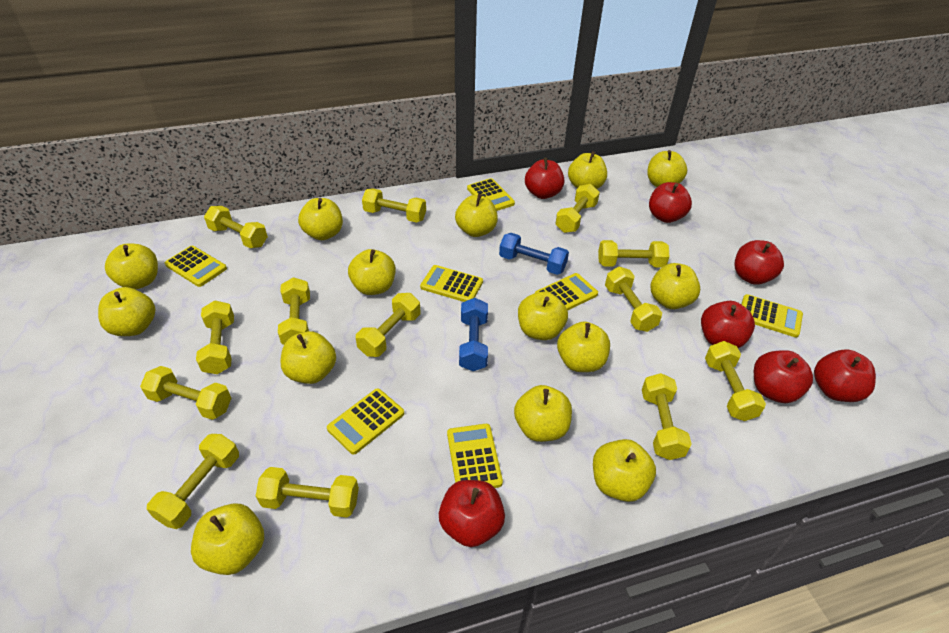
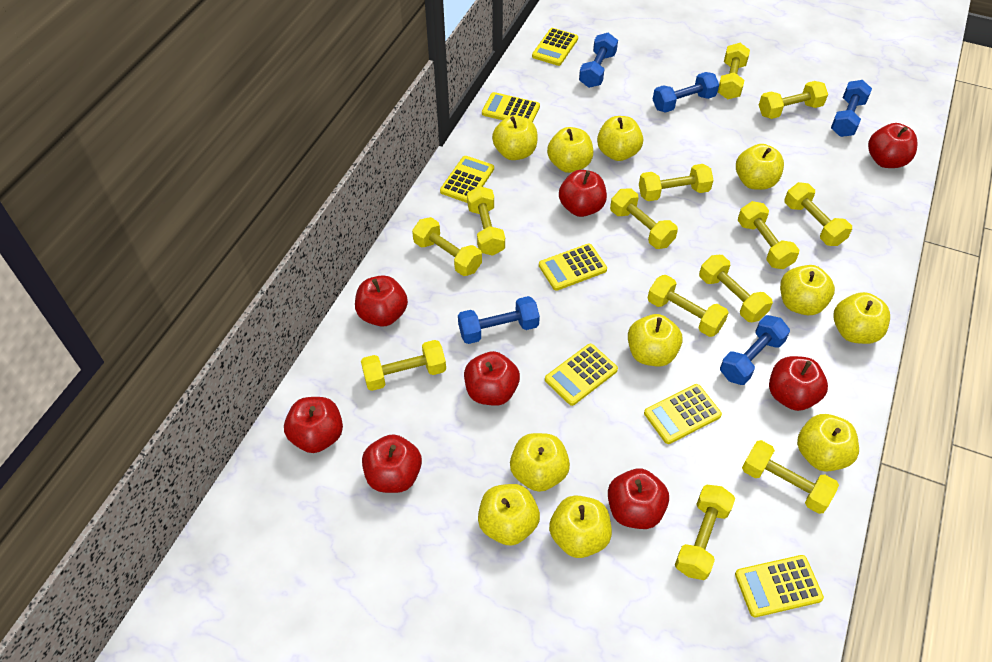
blue dumbbell: 2 -> 5
red apple: 7 -> 8
yellow apple: 14 -> 11

